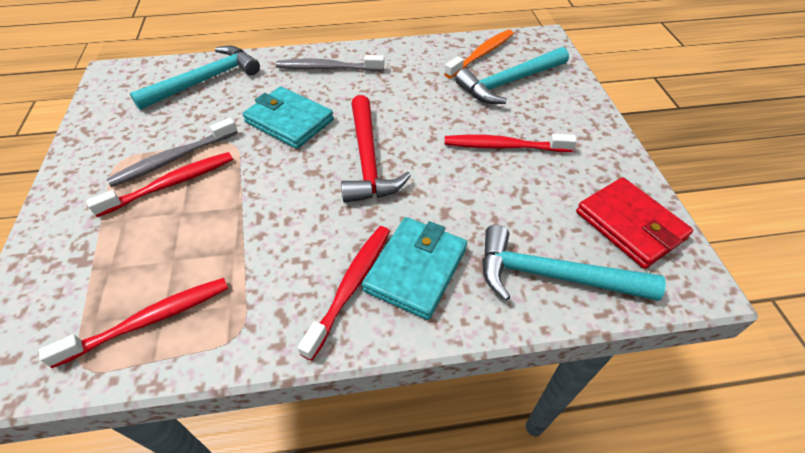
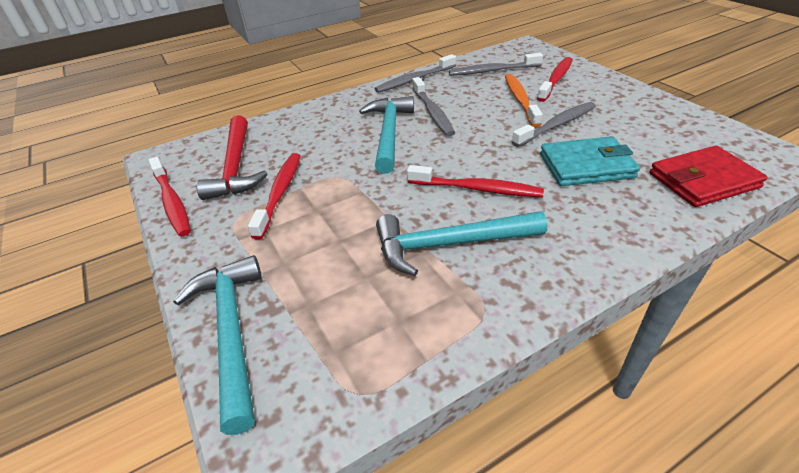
grey toothbrush: 2 -> 4
turquoise wallet: 2 -> 1

